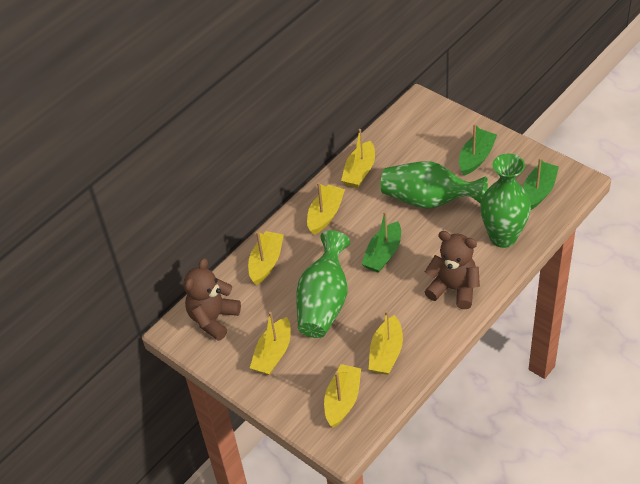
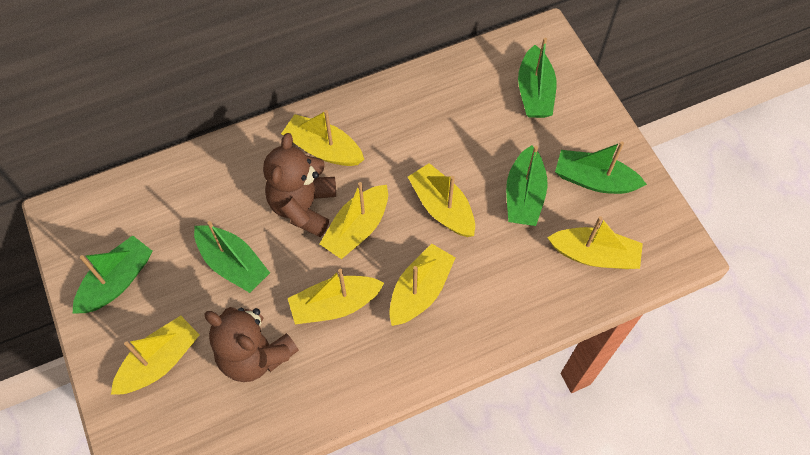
green boat: 3 -> 5
green vase: 3 -> 0
yellow boat: 6 -> 7

